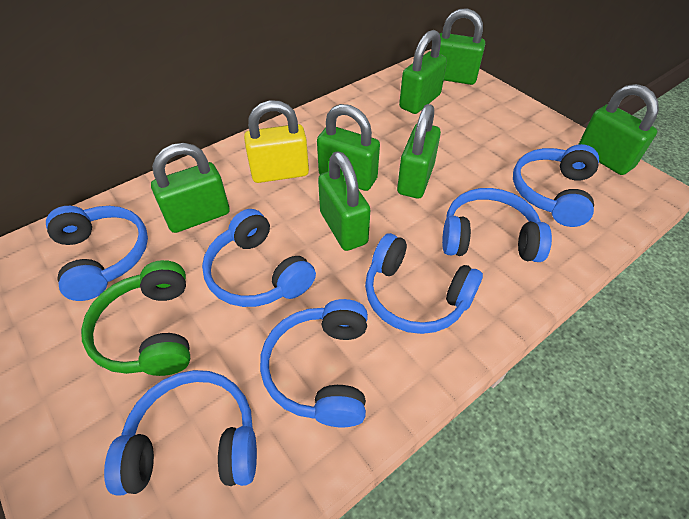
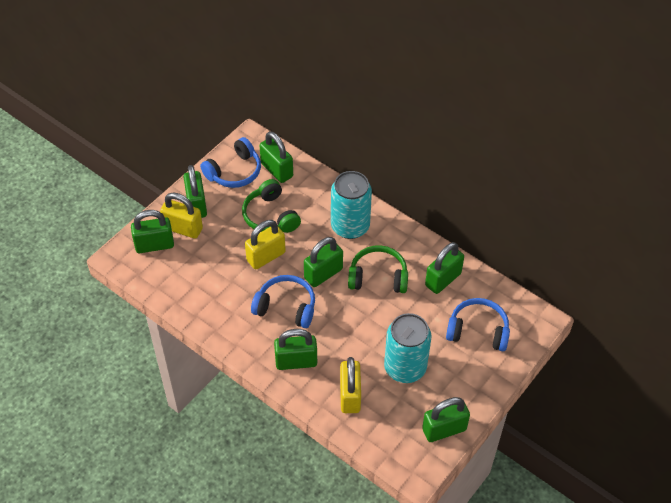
blue headphones: 7 -> 3
green headphones: 1 -> 2
turquoise can: 0 -> 2
yellow padlock: 1 -> 3

